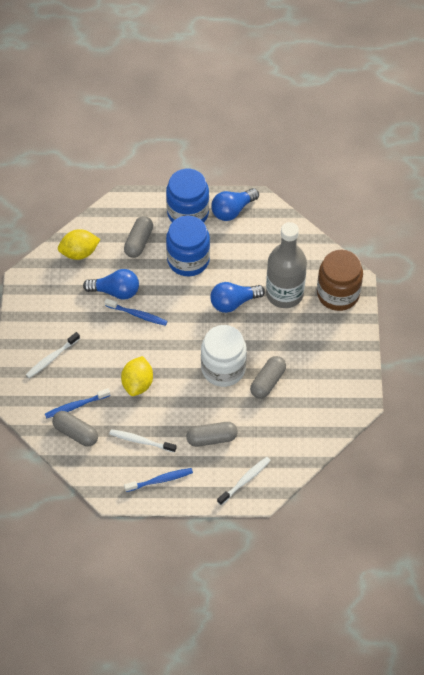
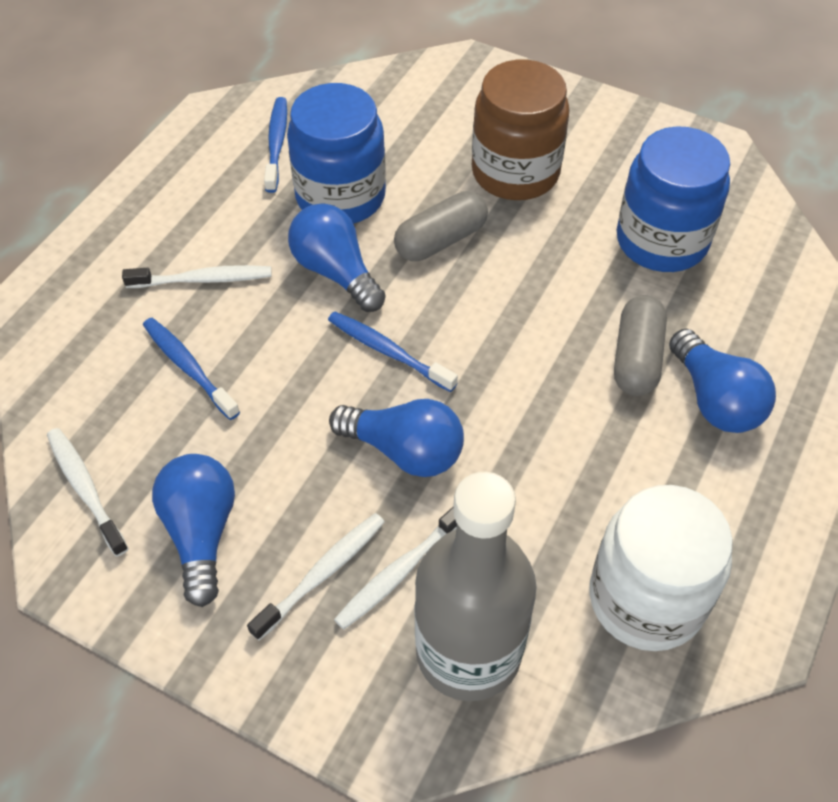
blue light bulb: 3 -> 4
grey capsule: 4 -> 2
white toothbrush: 3 -> 4
yellow lemon: 2 -> 0

